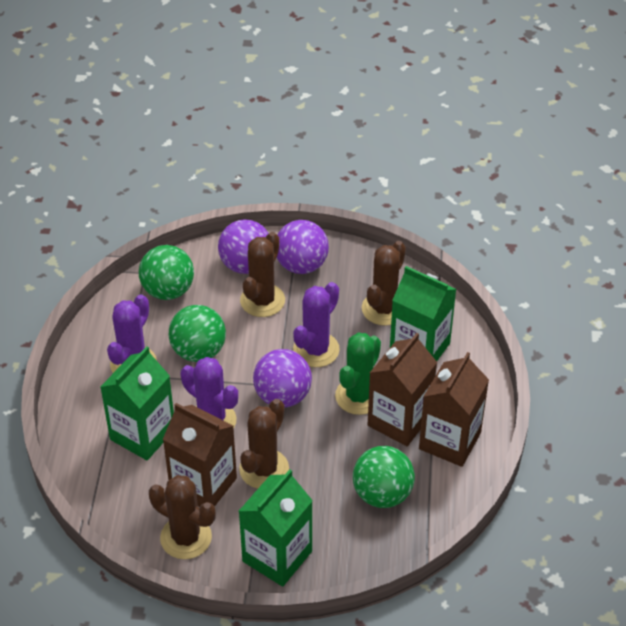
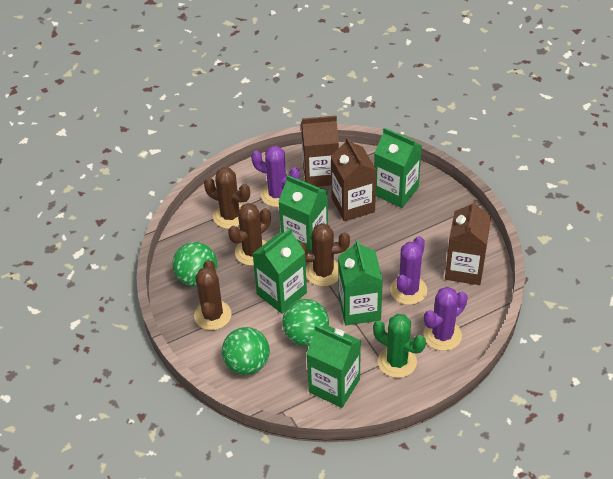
green carton: 3 -> 5
purple ball: 3 -> 0

